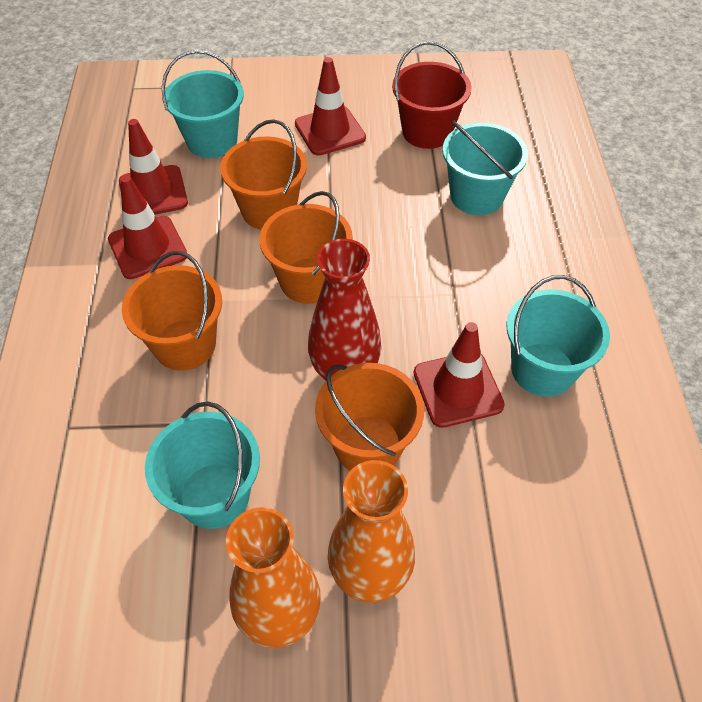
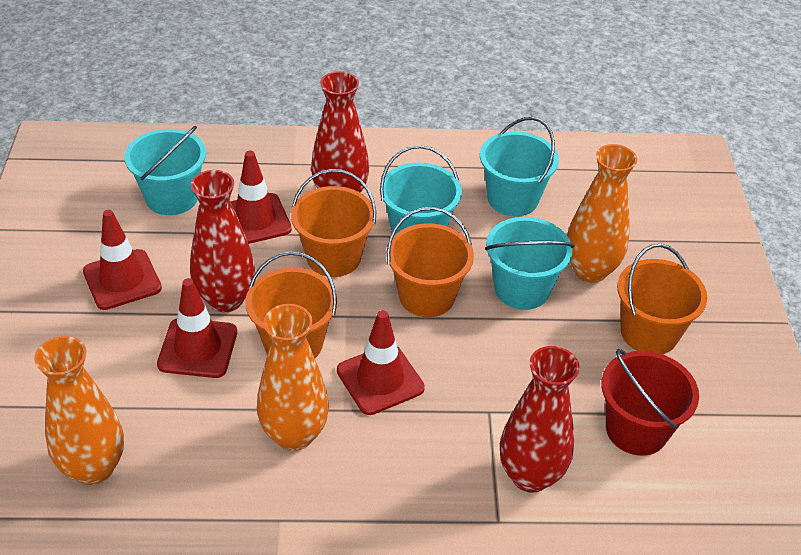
orange vase: 2 -> 3
red vase: 1 -> 3

